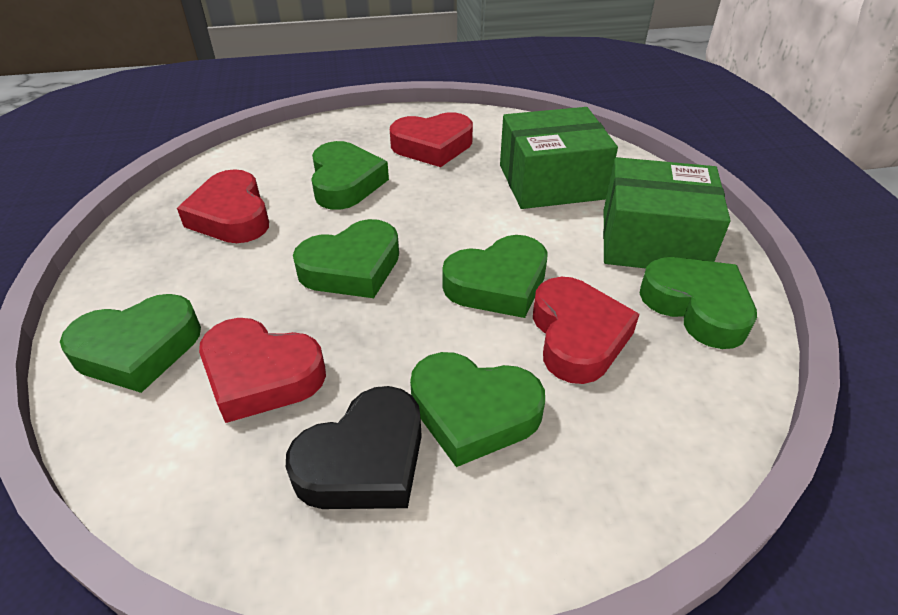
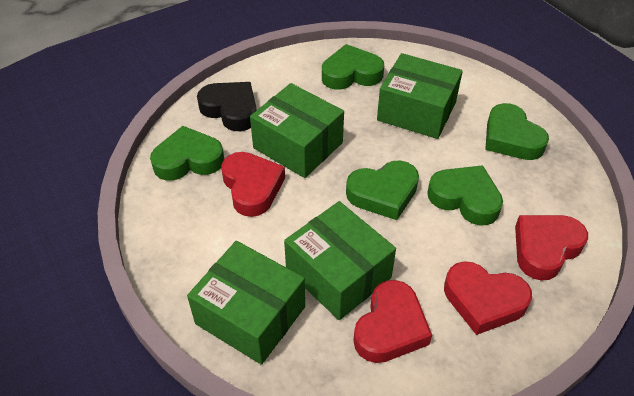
green box: 2 -> 4
green heart: 6 -> 5

